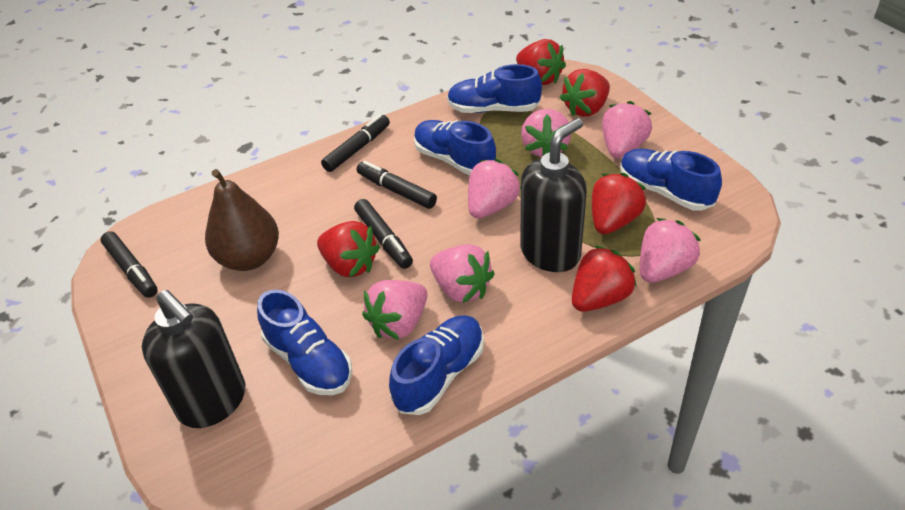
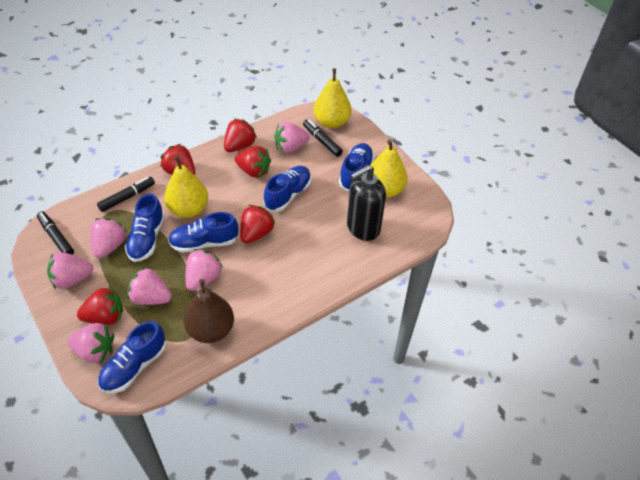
black marker: 4 -> 3
black soap dispenser: 2 -> 1
yellow pear: 0 -> 3

